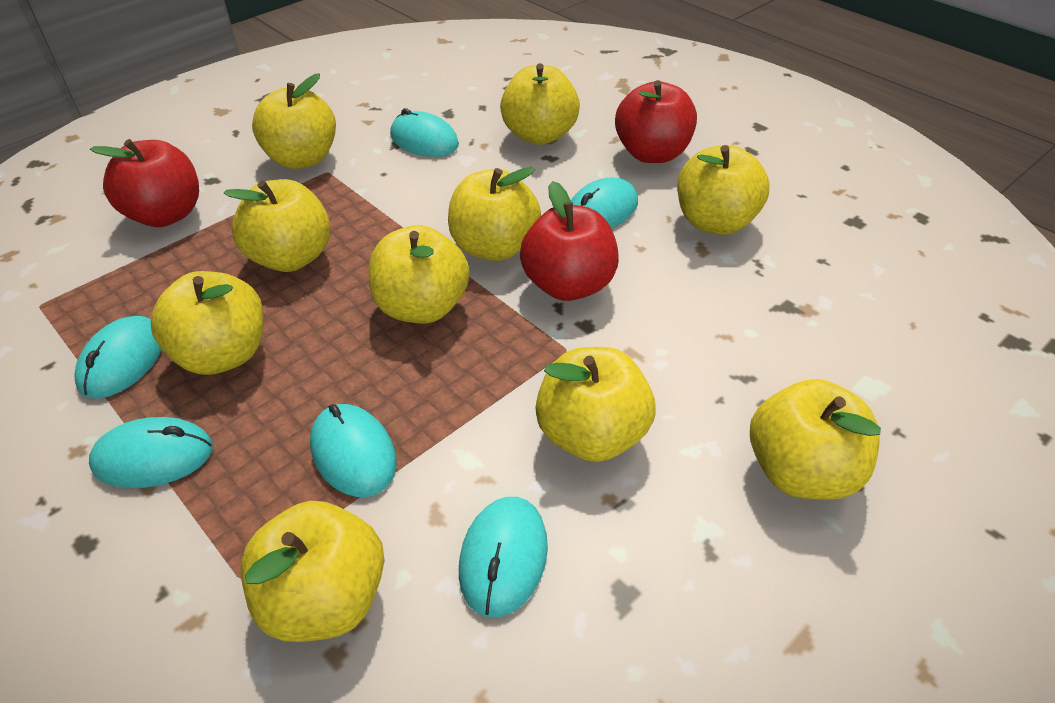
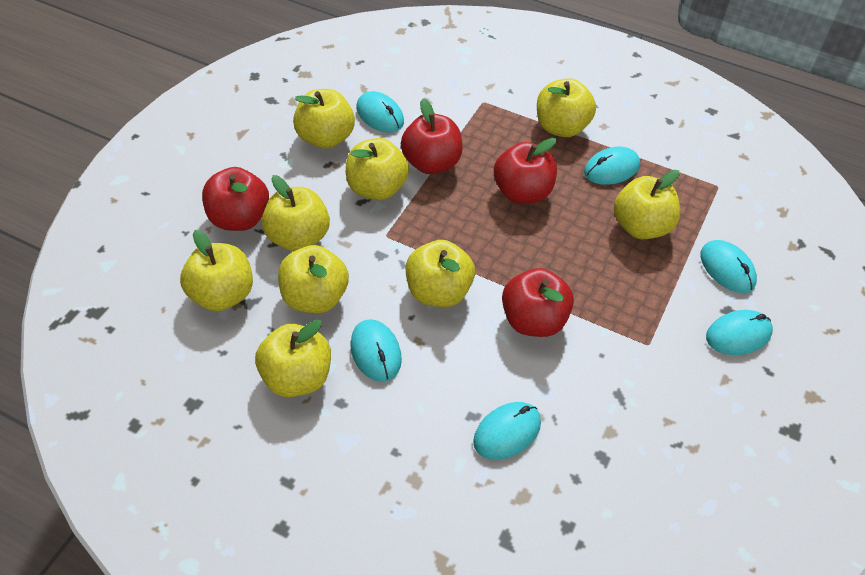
red apple: 3 -> 4
yellow apple: 10 -> 9

